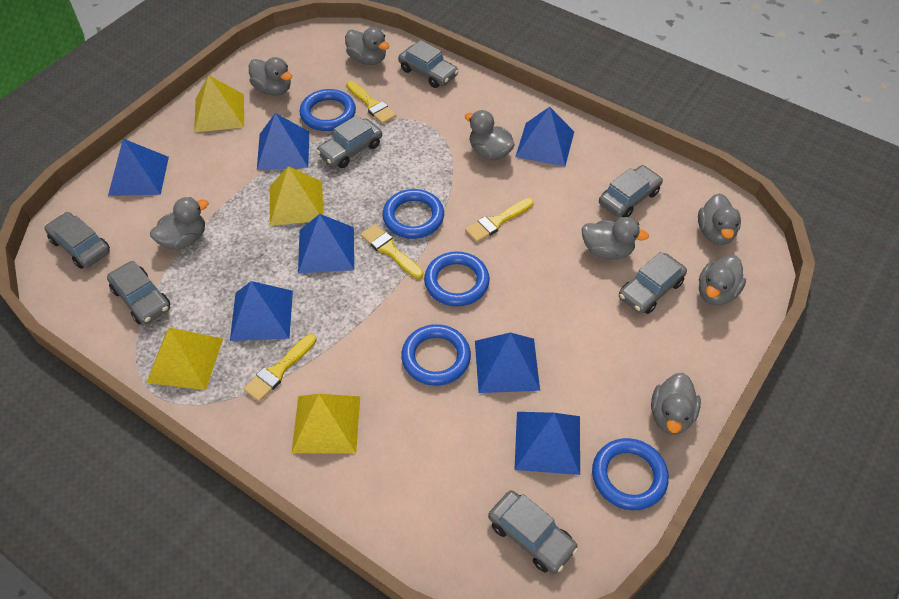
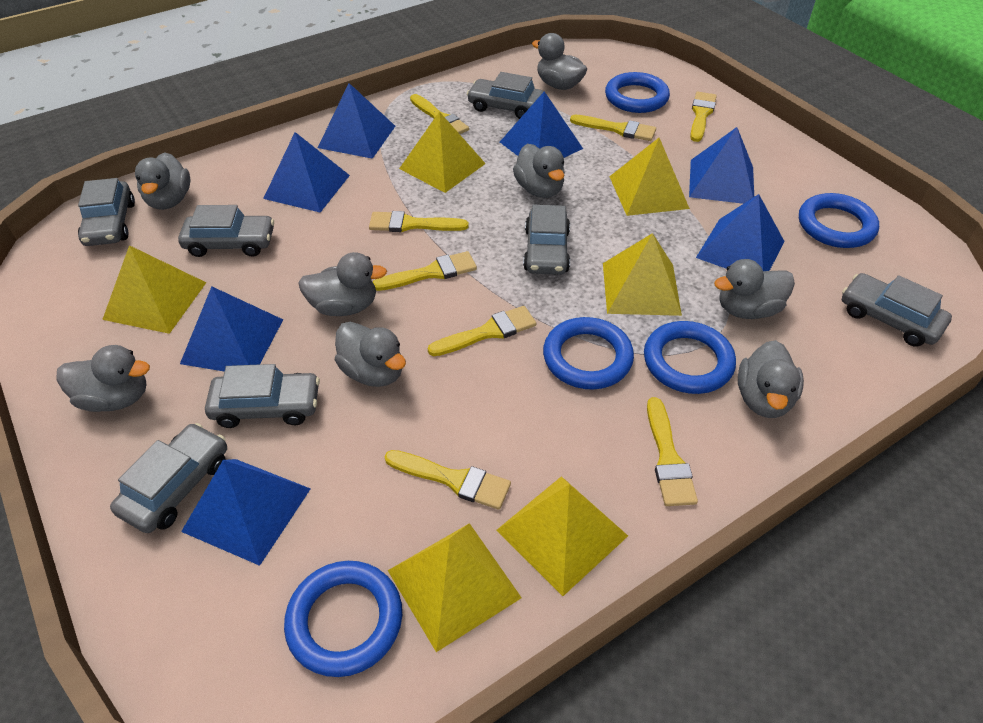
yellow brush: 4 -> 8
yellow pyramid: 4 -> 6

